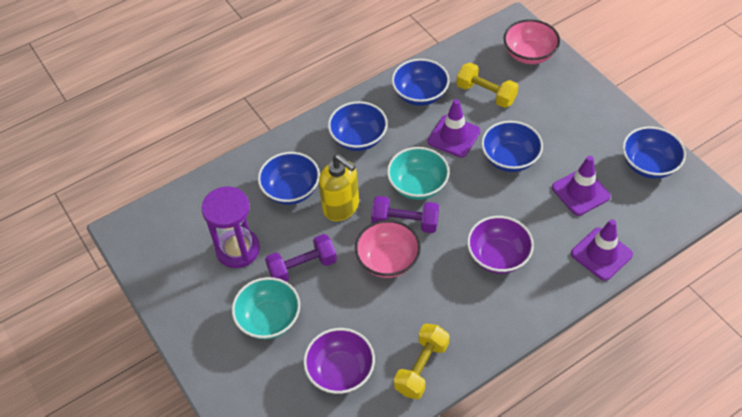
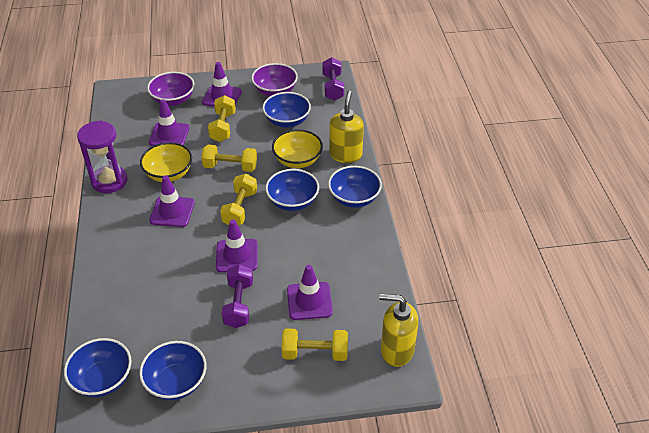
pink bowl: 2 -> 0
purple traffic cone: 3 -> 5
turquoise bowl: 2 -> 0
yellow bowl: 0 -> 2
yellow dumbbell: 2 -> 4
yellow soap dispenser: 1 -> 2

